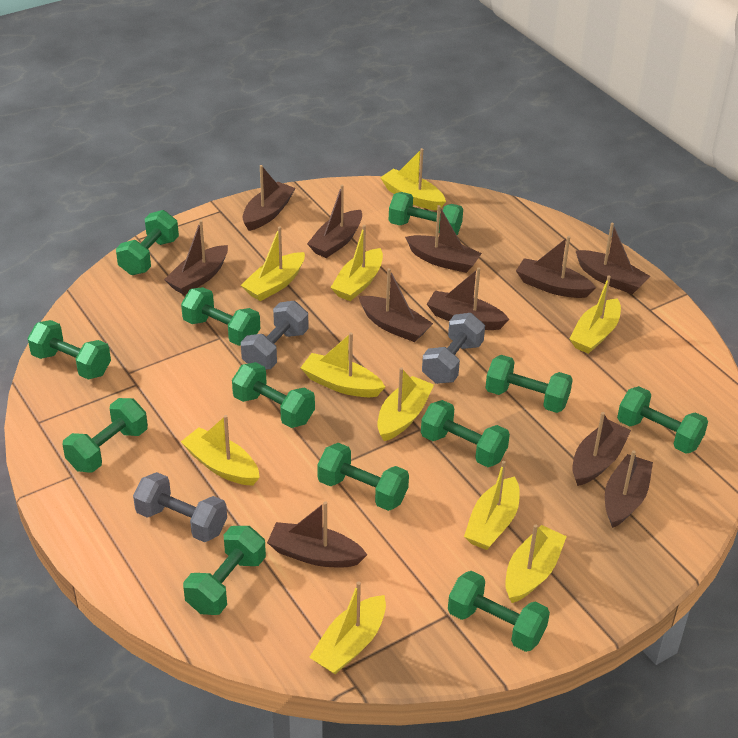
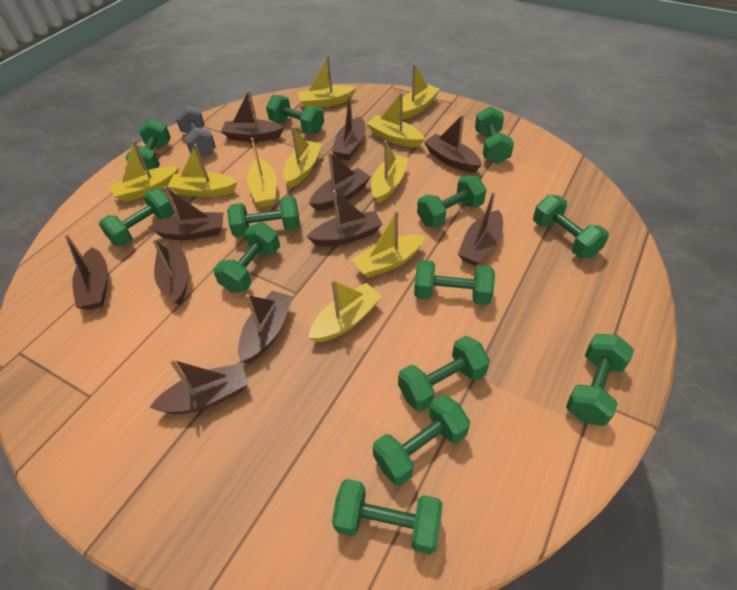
green dumbbell: 12 -> 13
grey dumbbell: 3 -> 1

